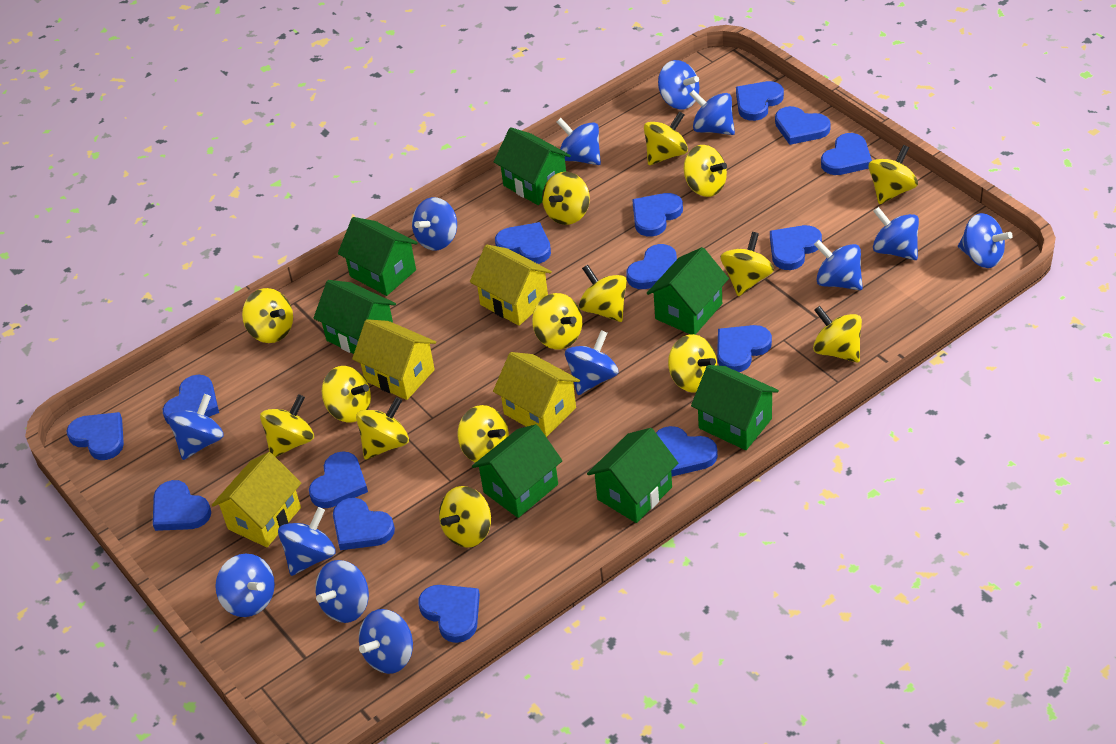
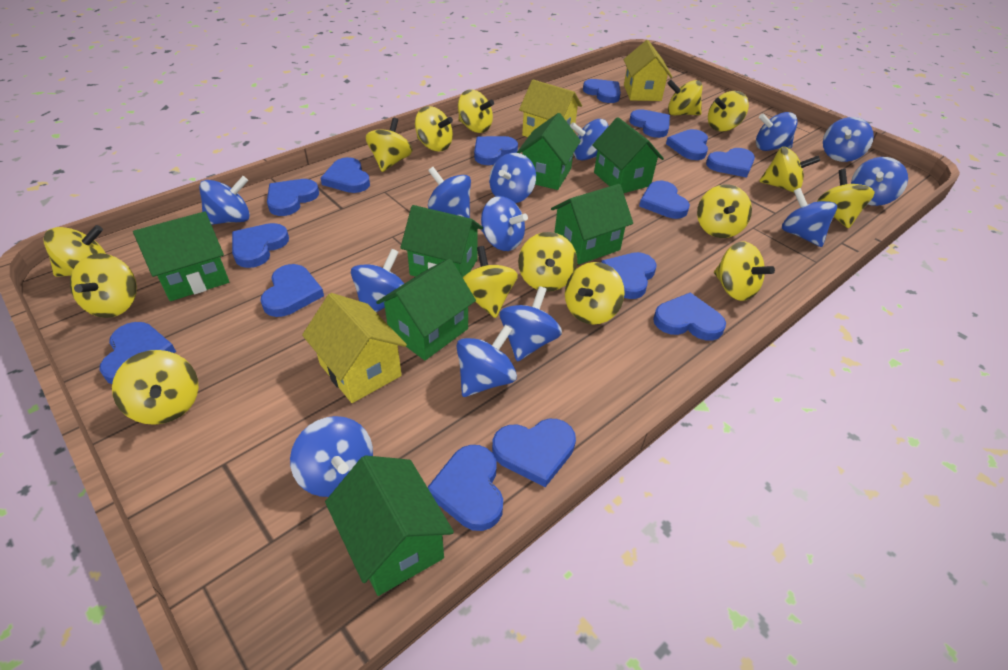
yellow house: 4 -> 3

